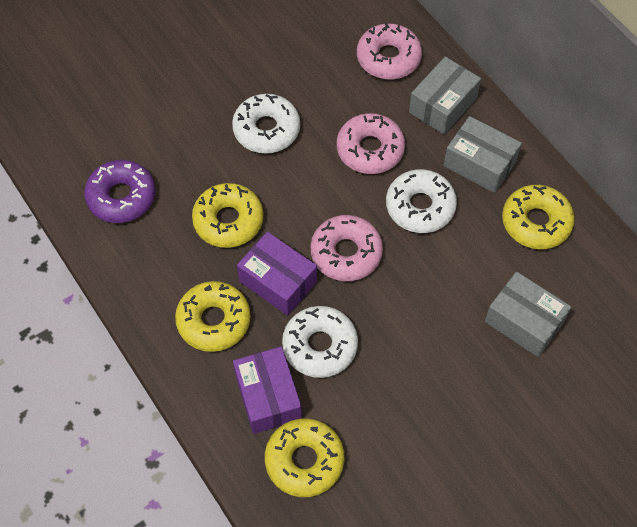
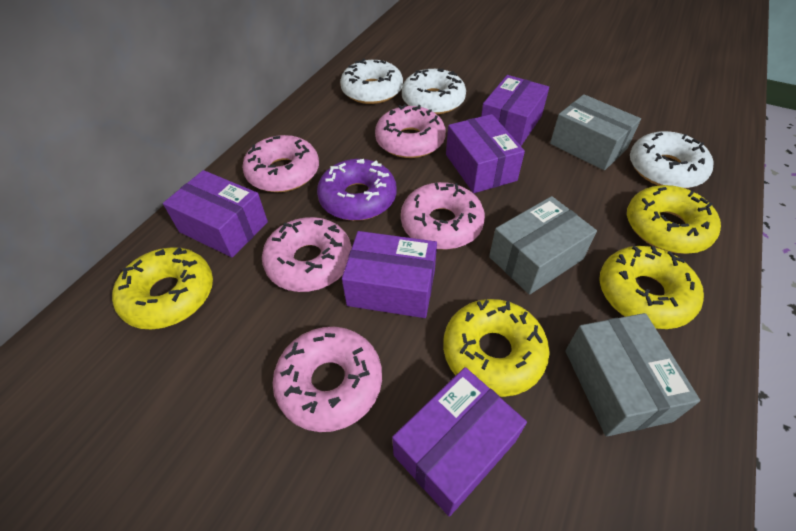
pink donut: 3 -> 5
purple box: 2 -> 5

